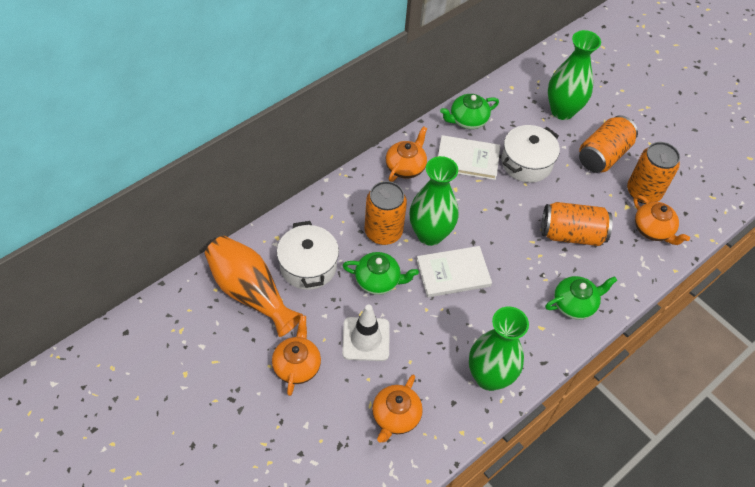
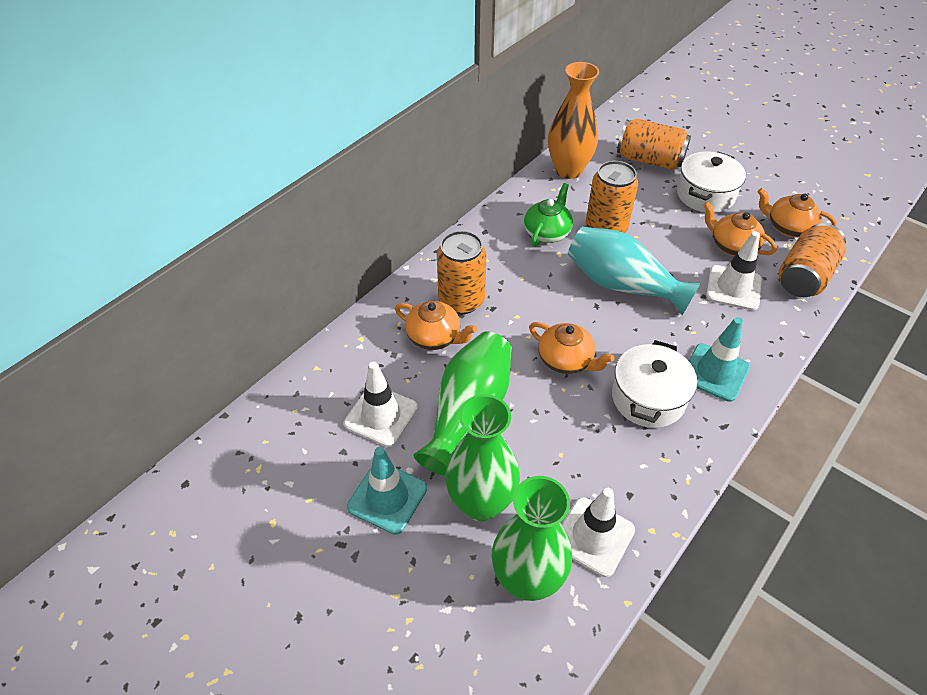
green teapot: 3 -> 1
turquoise traffic cone: 0 -> 2
turquoise vase: 0 -> 1
white book: 2 -> 0
white traffic cone: 1 -> 3

